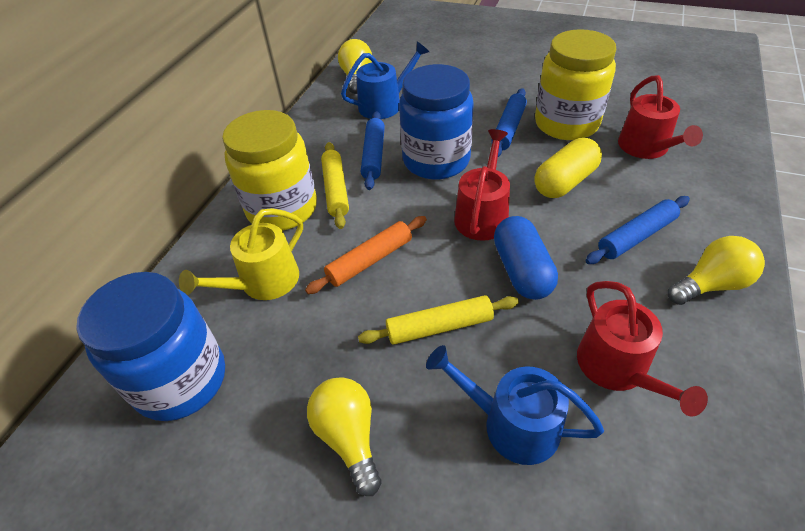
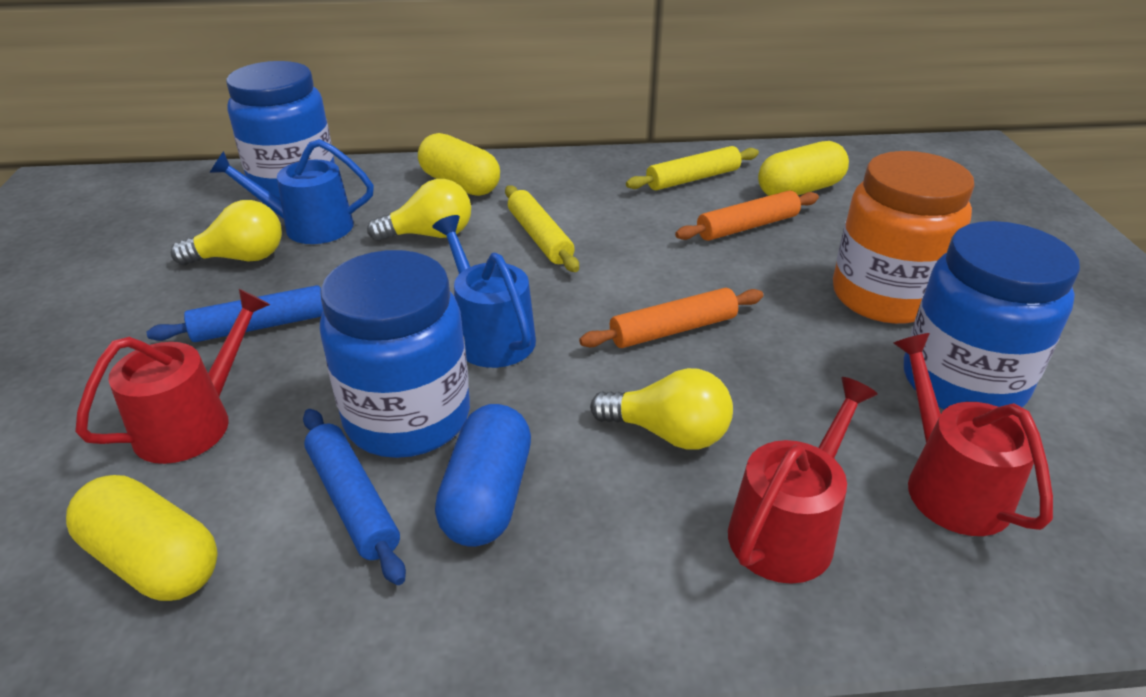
blue jar: 2 -> 3
blue rolling pin: 3 -> 2
orange jar: 0 -> 1
orange rolling pin: 1 -> 2
yellow capsule: 1 -> 3
yellow jar: 2 -> 0
yellow watering can: 1 -> 0

